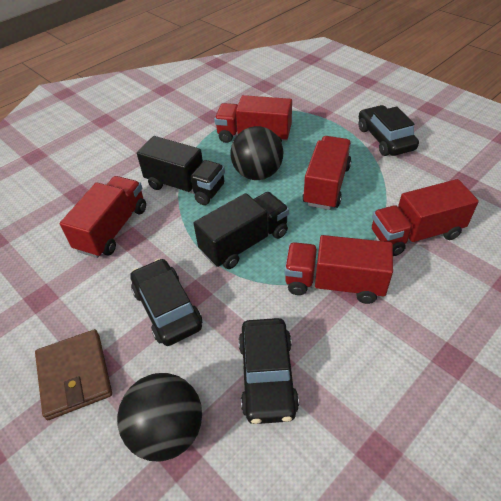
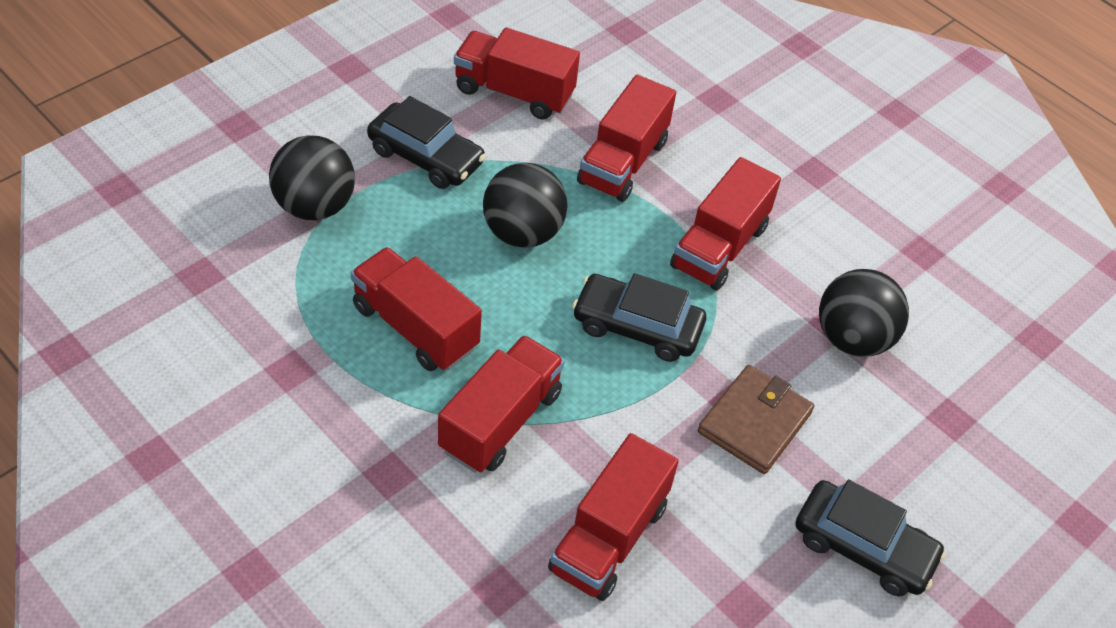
black ball: 2 -> 3
black truck: 2 -> 0
red truck: 5 -> 6

